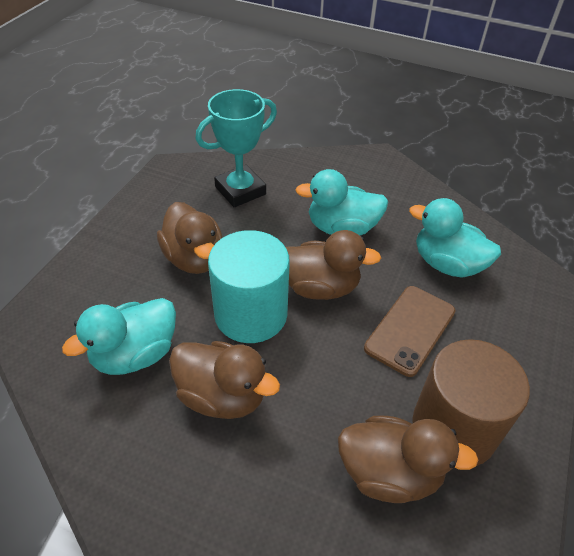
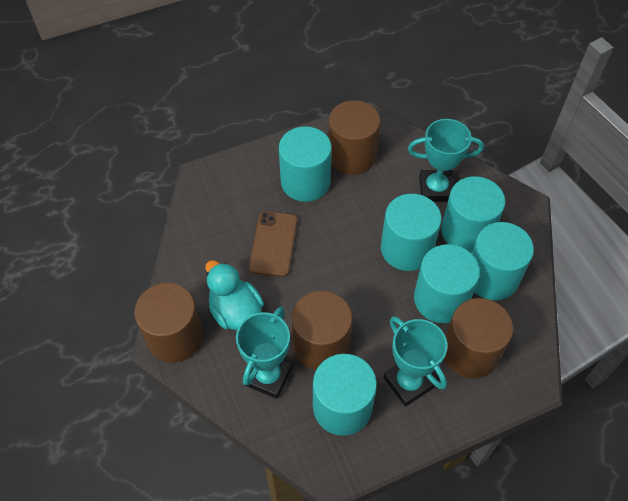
brown cylinder: 1 -> 4
brown duck: 4 -> 0
turquoise cylinder: 1 -> 6
turquoise duck: 3 -> 1
turquoise trophy: 1 -> 3

